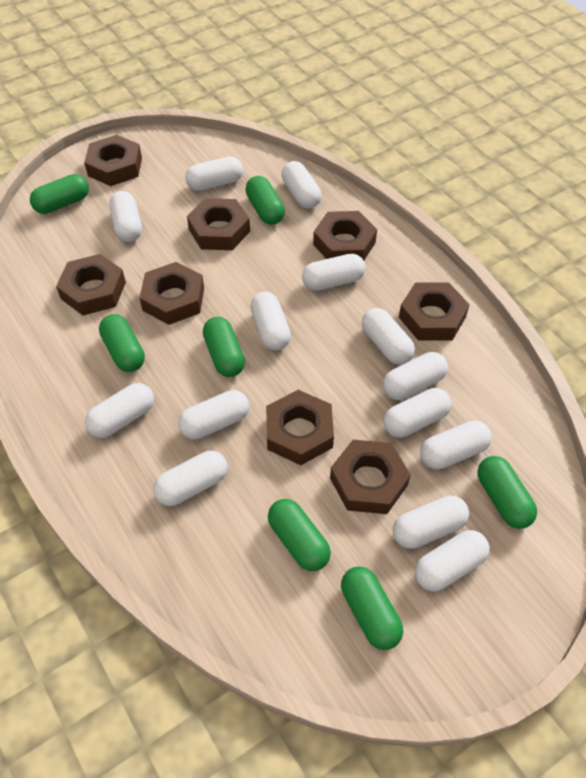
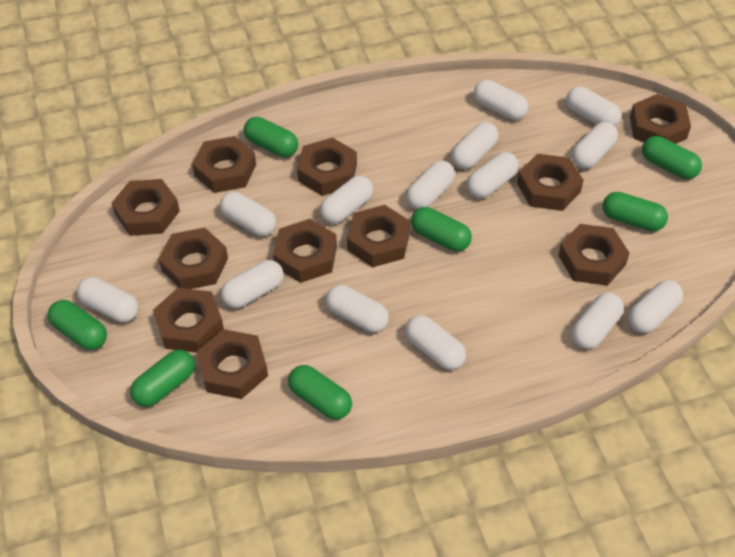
brown nut: 8 -> 11

